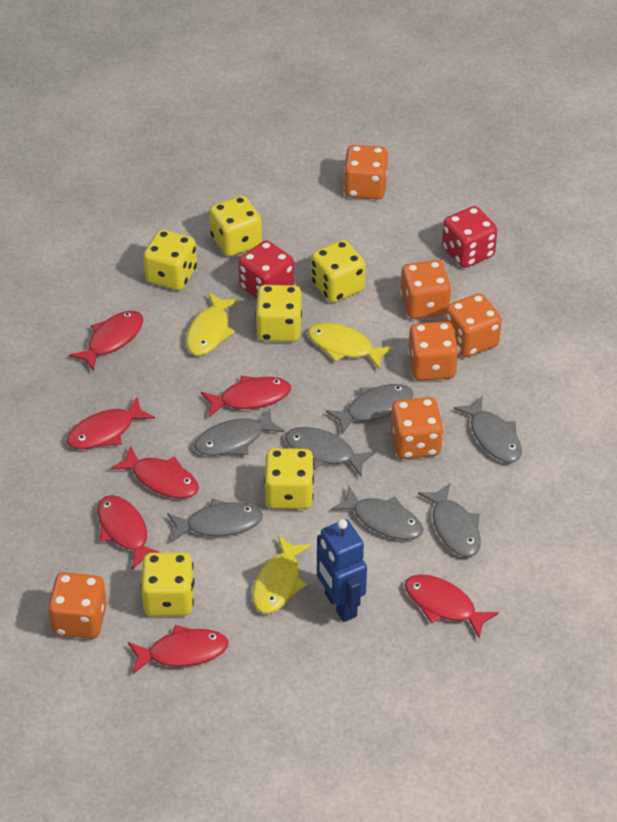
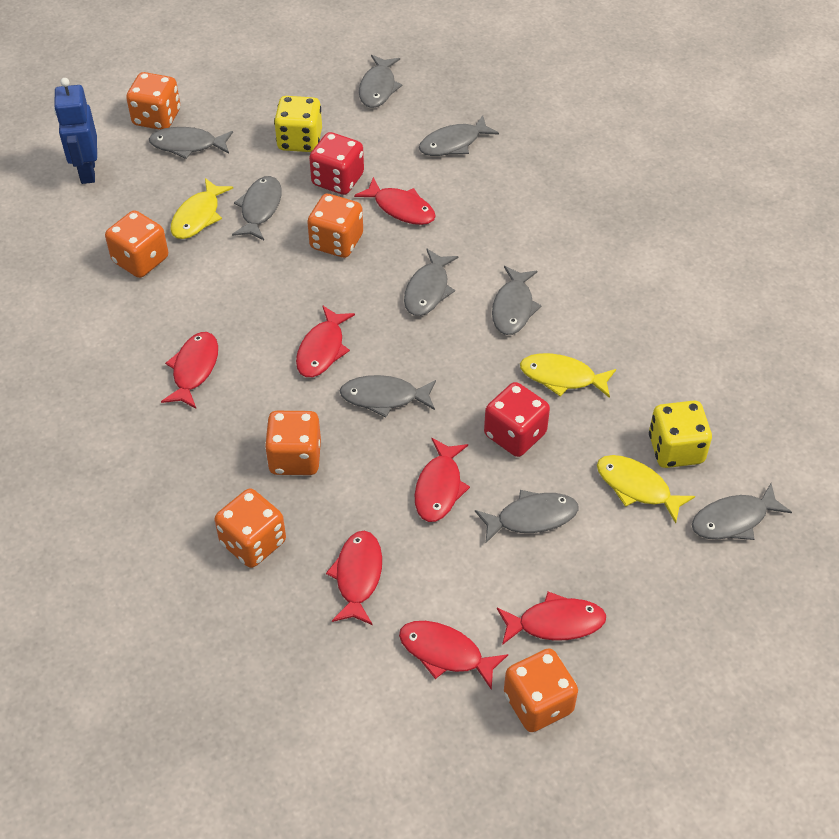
grey fish: 7 -> 9
yellow dice: 6 -> 2

